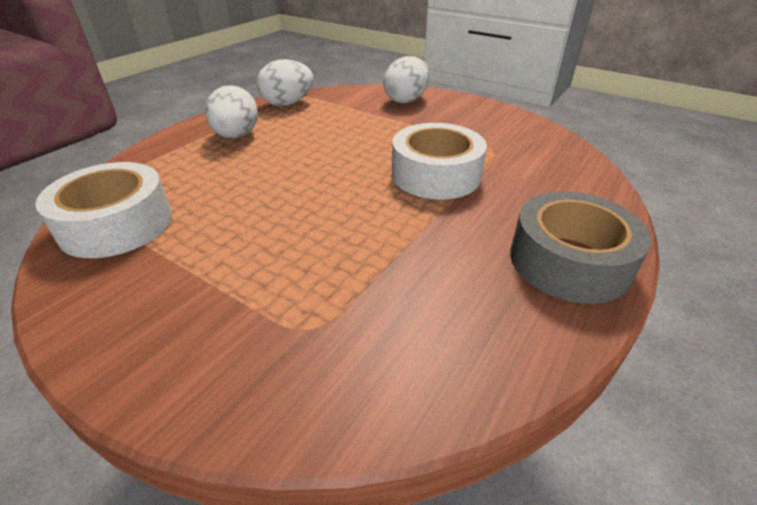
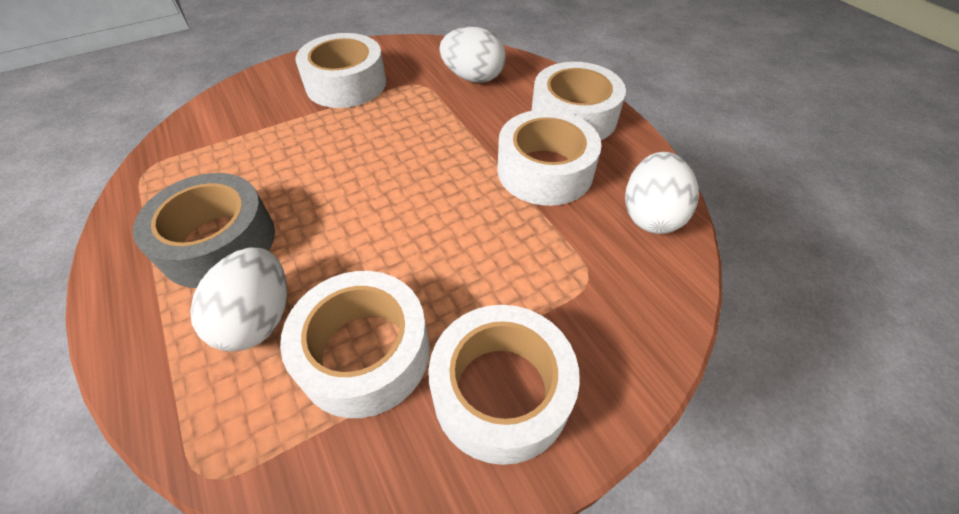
white tape: 2 -> 5

